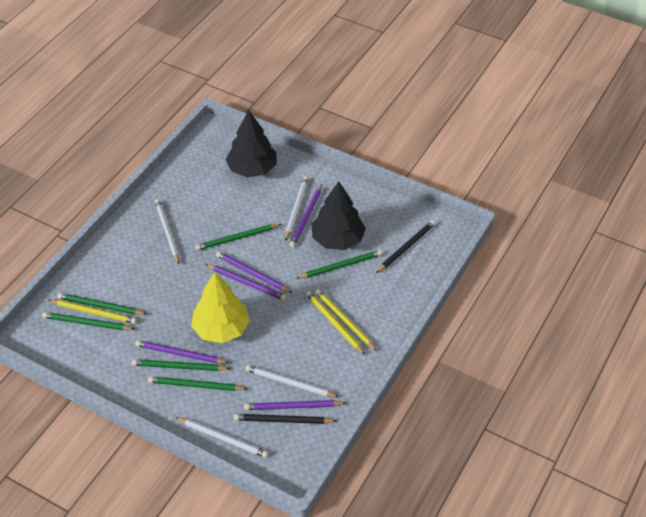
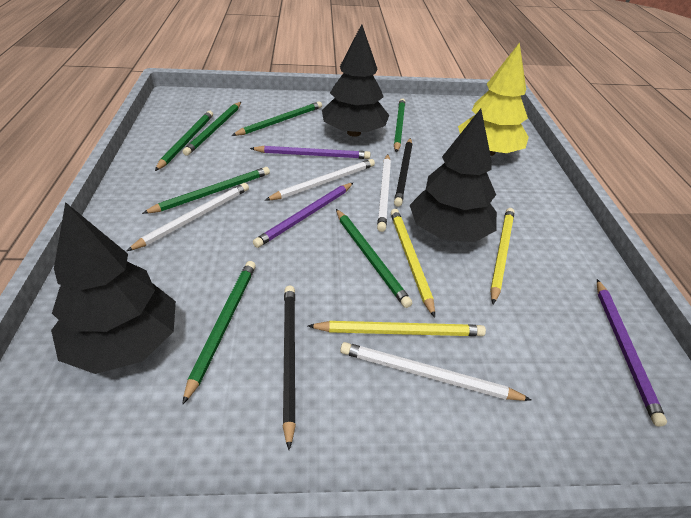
black tree: 2 -> 3
green pencil: 6 -> 7
purple pencil: 5 -> 3

